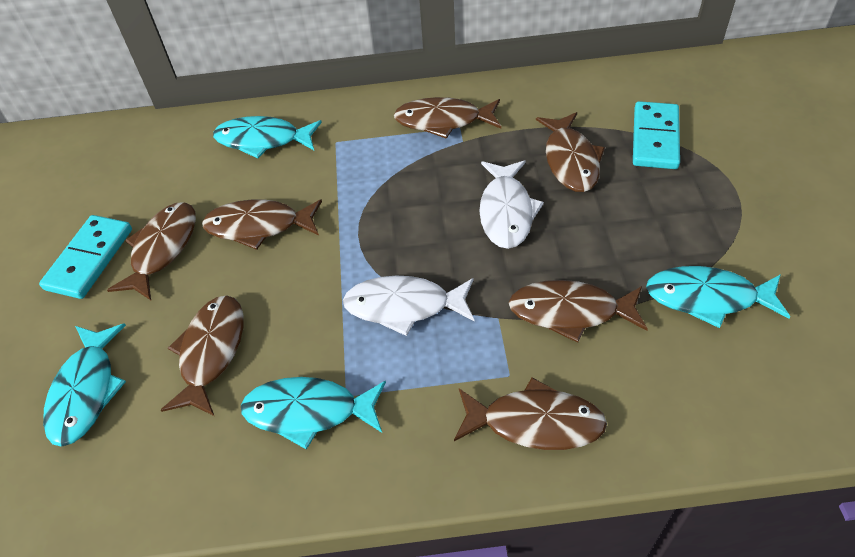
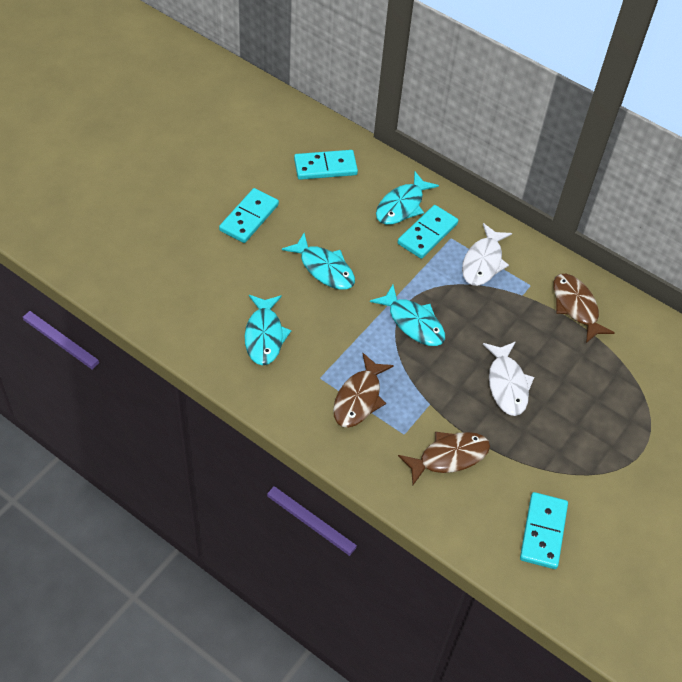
brown fish: 7 -> 3
turquoise domino: 2 -> 4

